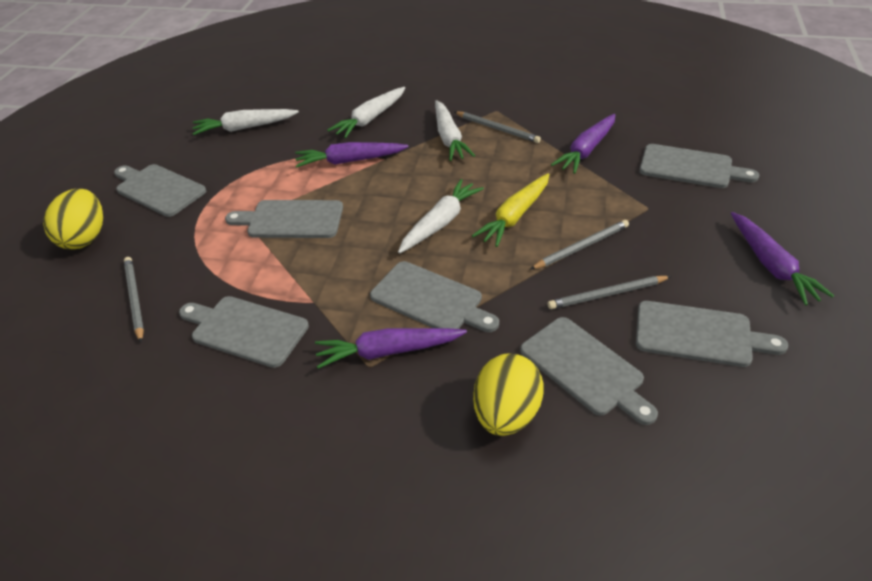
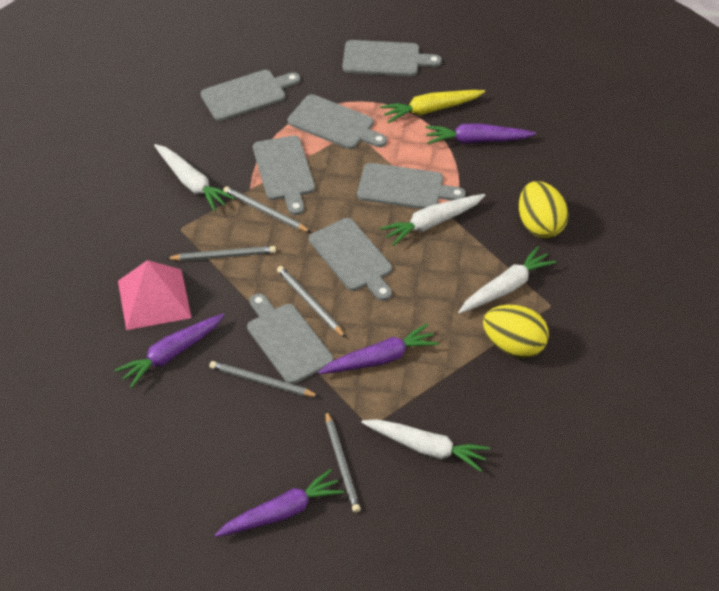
grey pencil: 4 -> 5
pink pyramid: 0 -> 1

